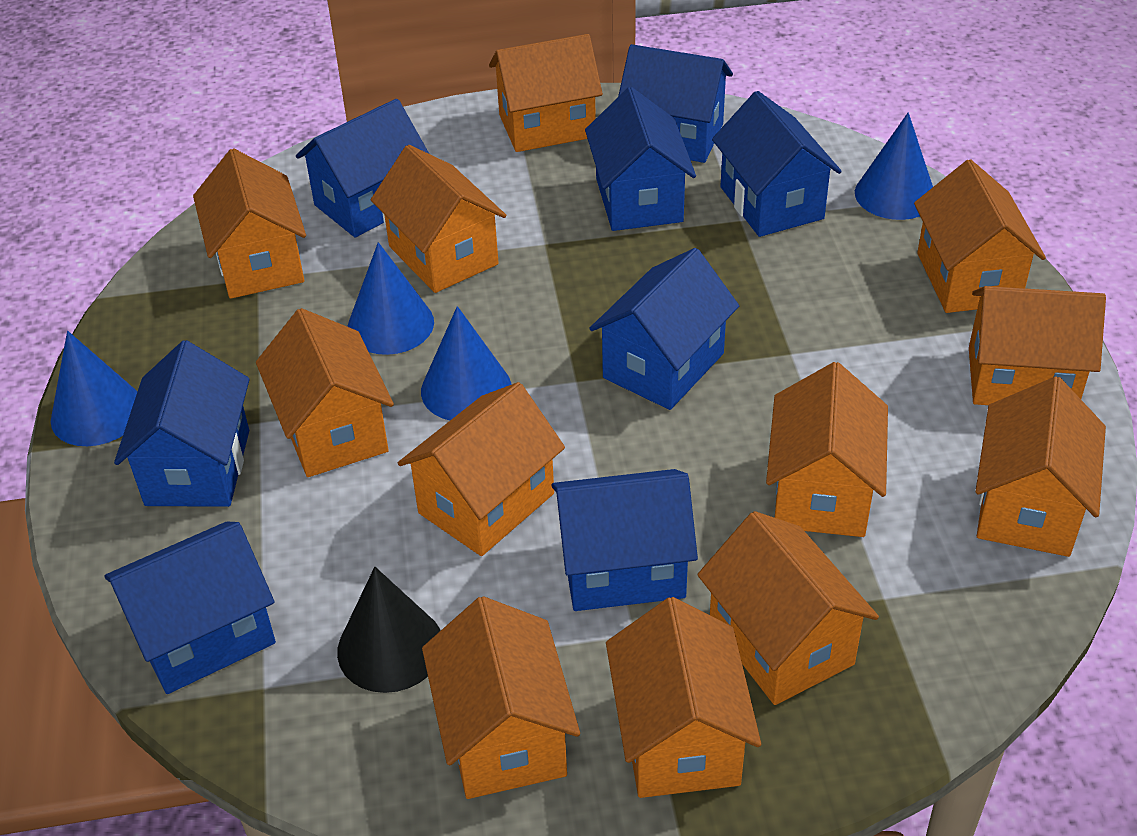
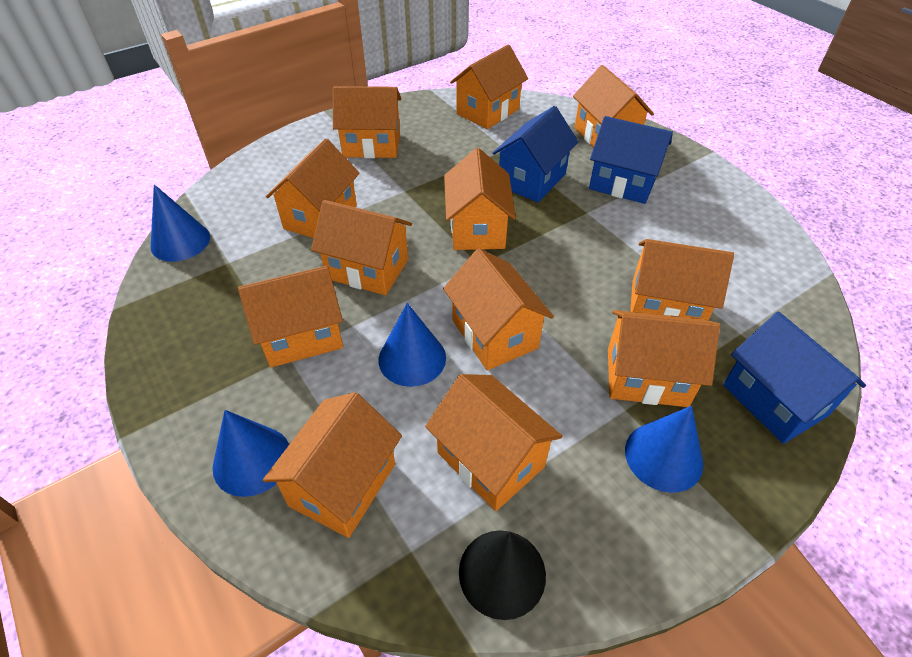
blue house: 8 -> 3

